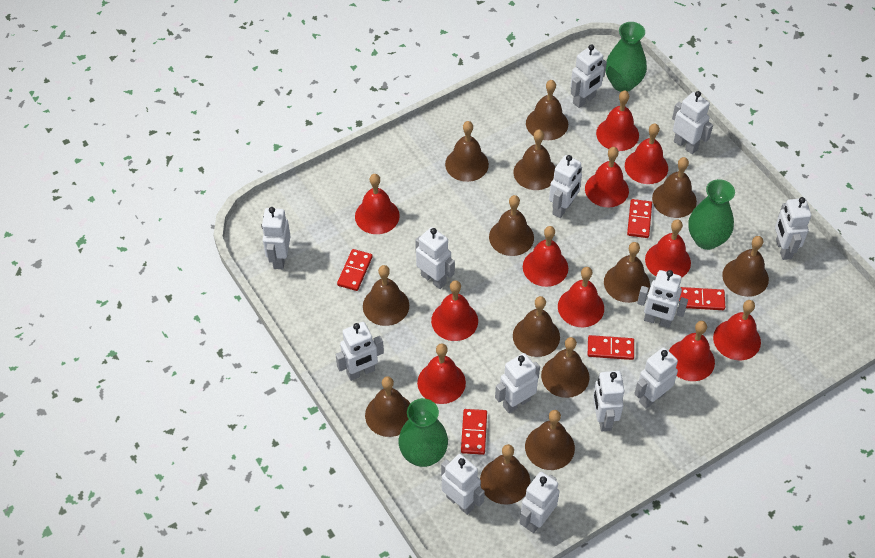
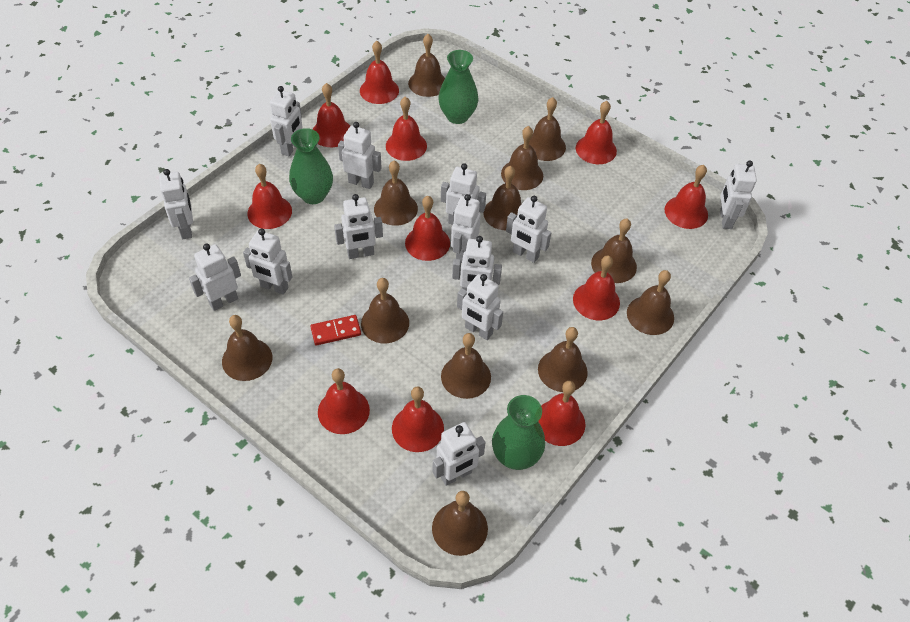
brown bell: 13 -> 12
red domino: 5 -> 1

